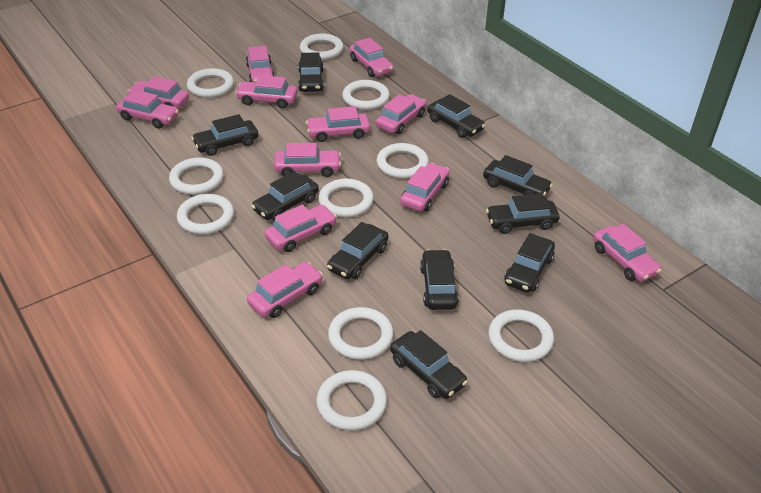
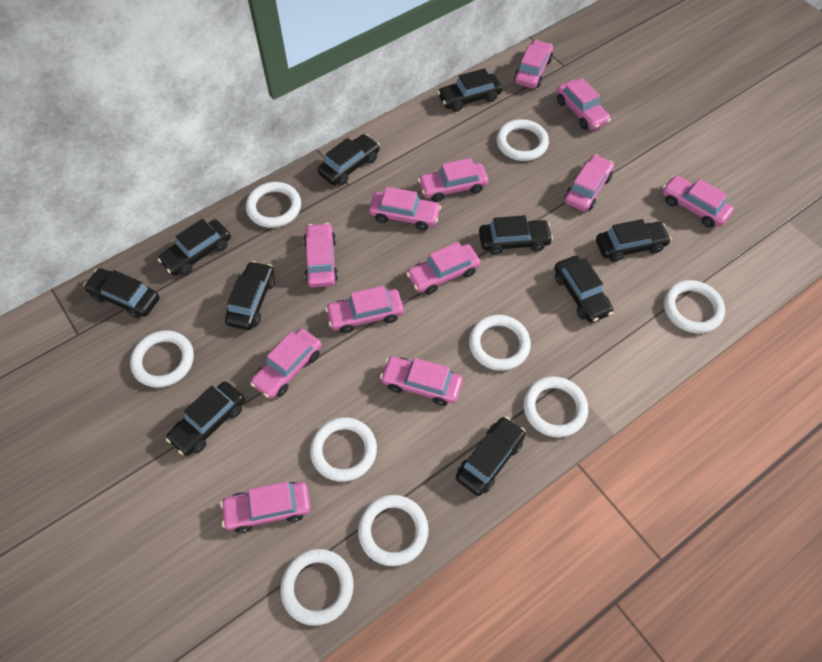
white ring: 10 -> 9

